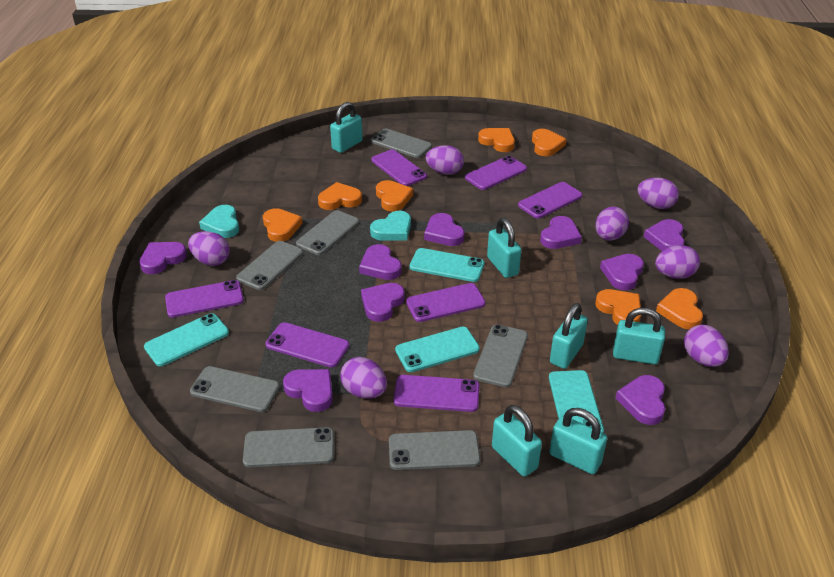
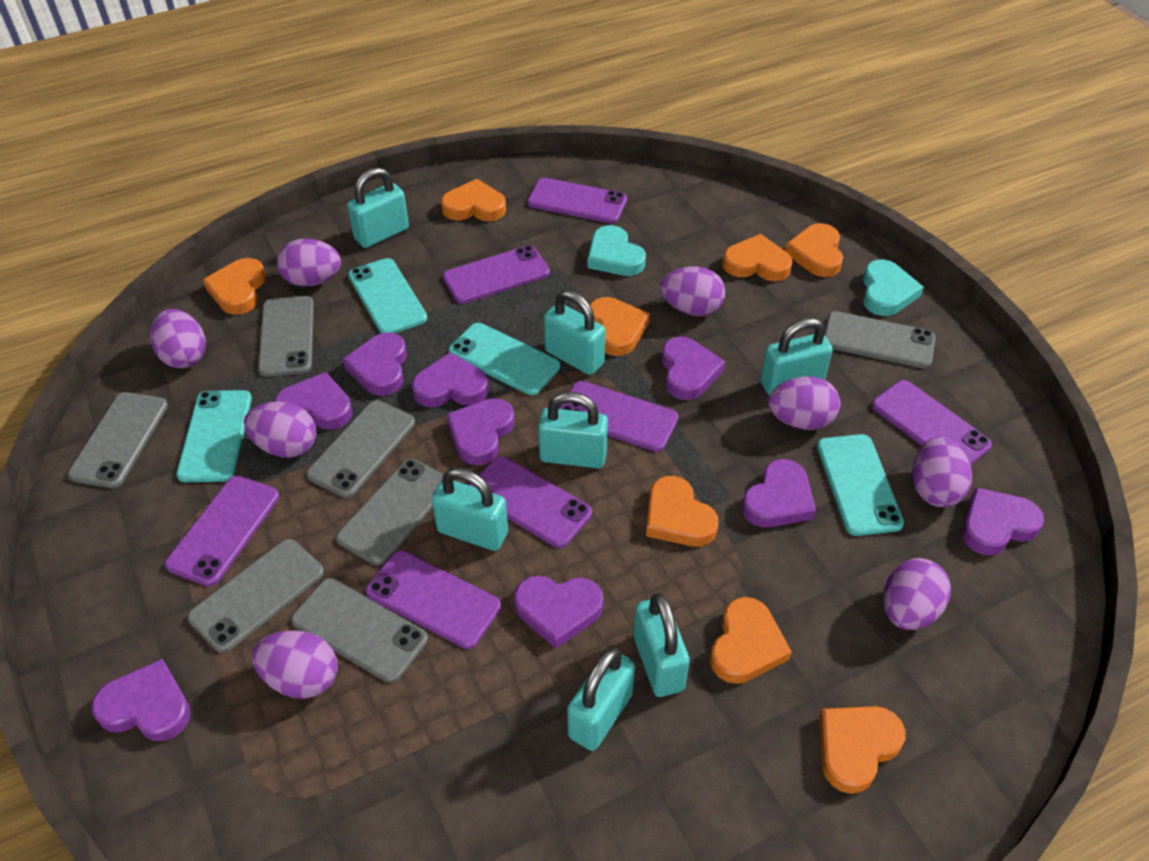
orange heart: 7 -> 8
purple egg: 7 -> 8
turquoise padlock: 6 -> 7

